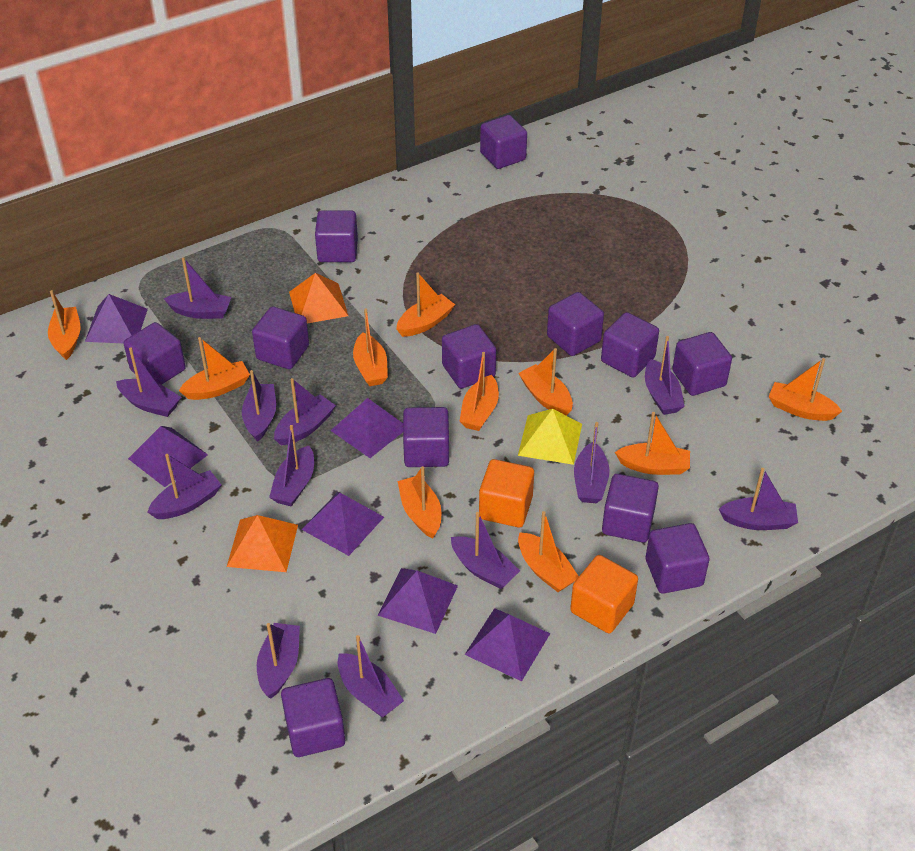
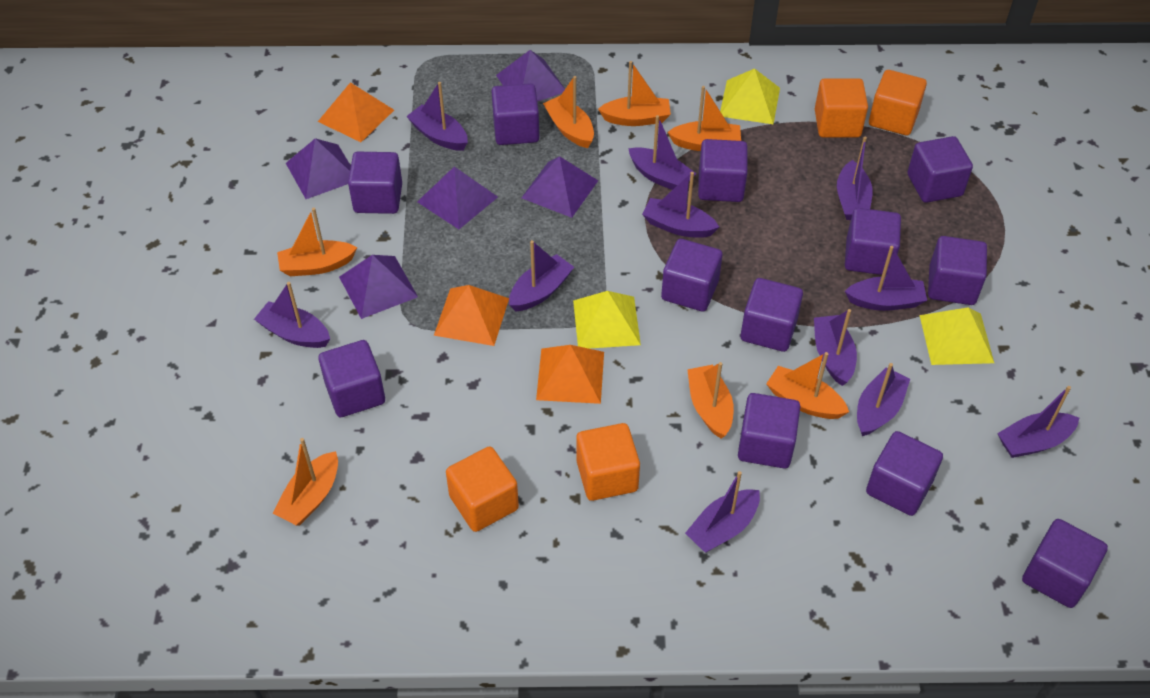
orange boat: 10 -> 7
orange cube: 2 -> 4
orange pyramid: 2 -> 3
purple boat: 12 -> 11
purple pyramid: 6 -> 5
yellow pyramid: 1 -> 3

